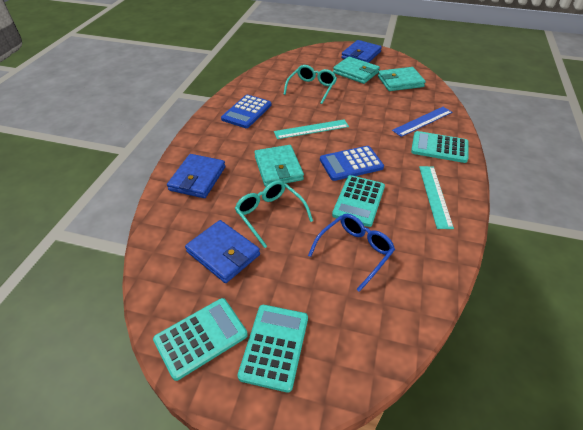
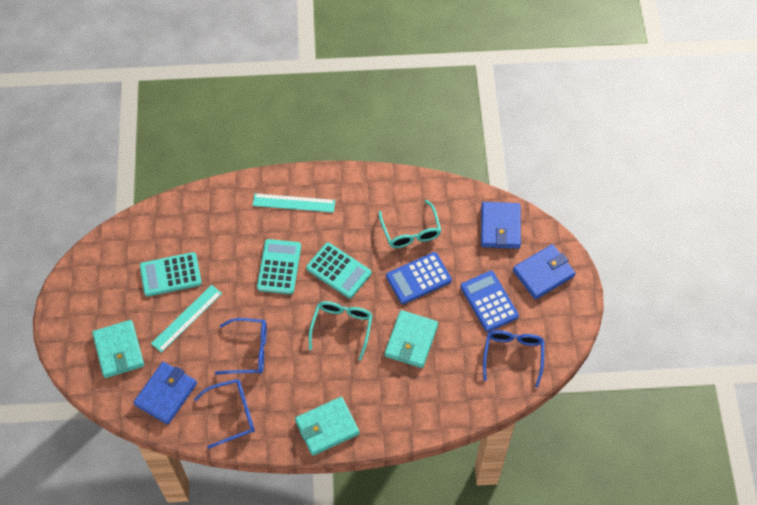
blue glasses: 1 -> 3
blue ruler: 1 -> 0
turquoise calculator: 4 -> 3

